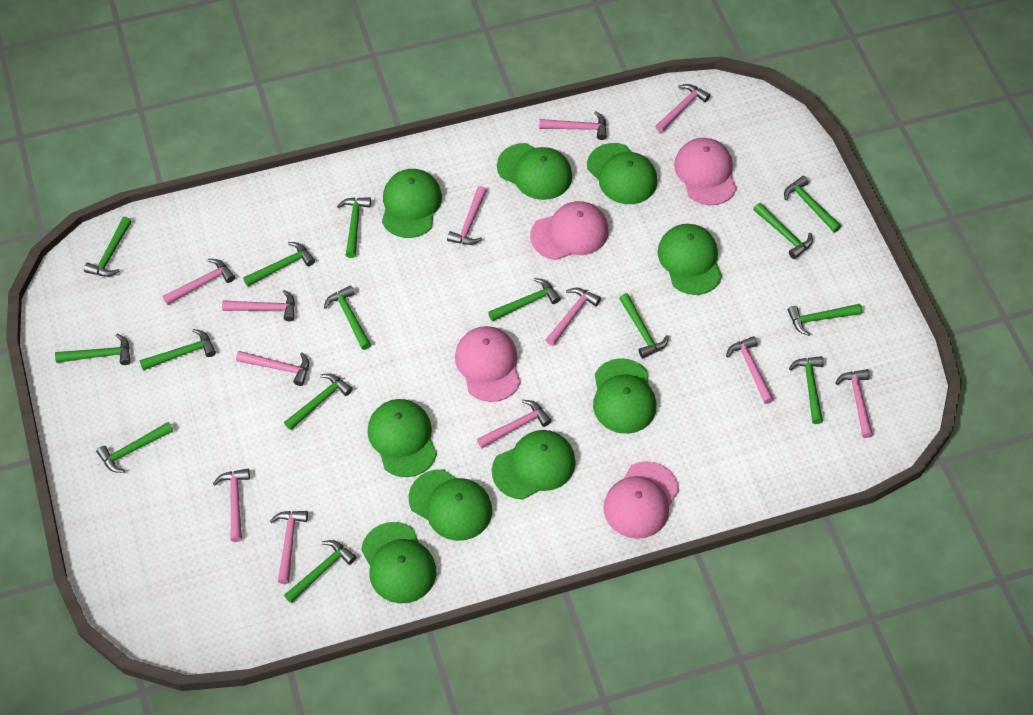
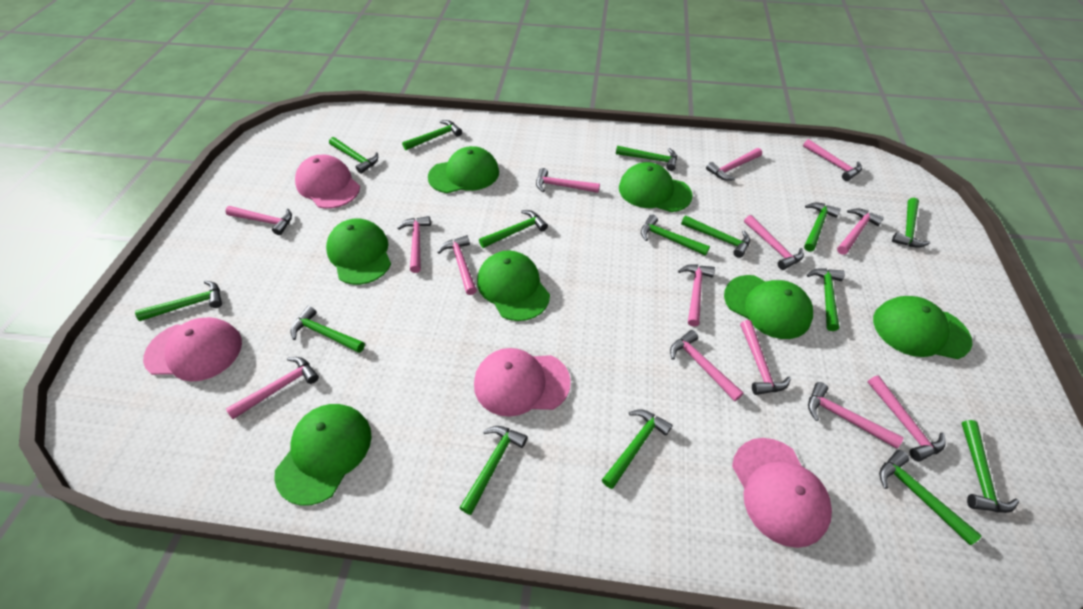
green cap: 9 -> 7
pink hammer: 12 -> 14

